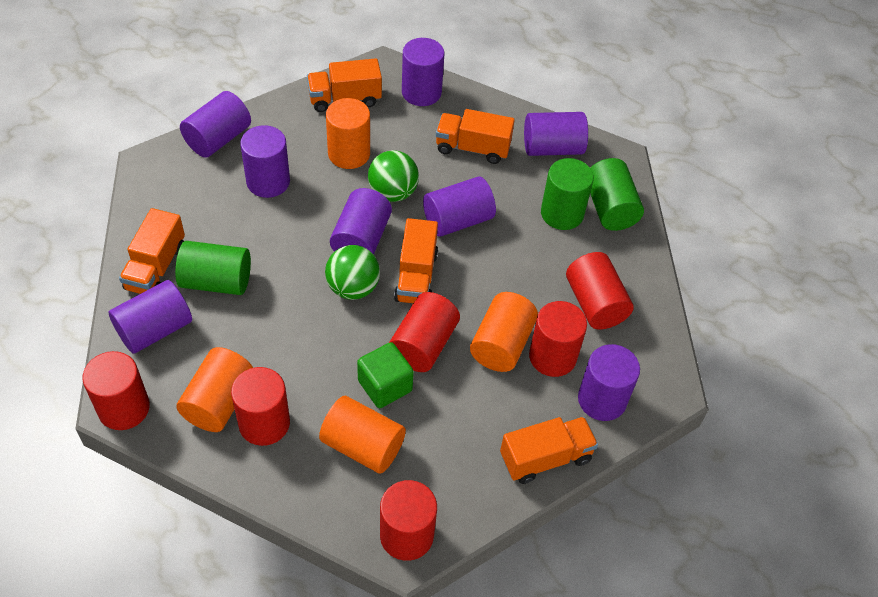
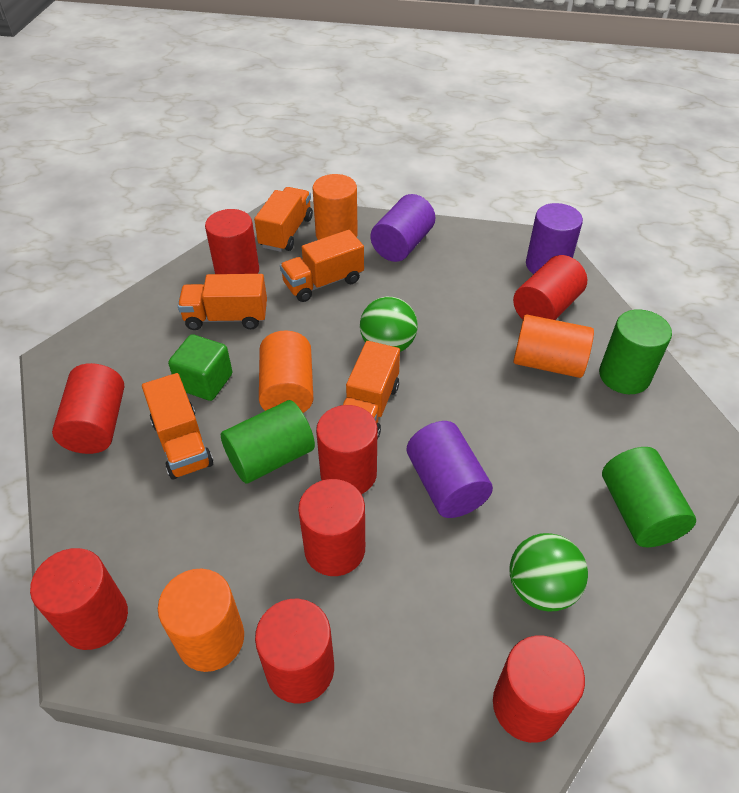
purple cylinder: 8 -> 3
red cylinder: 6 -> 8

